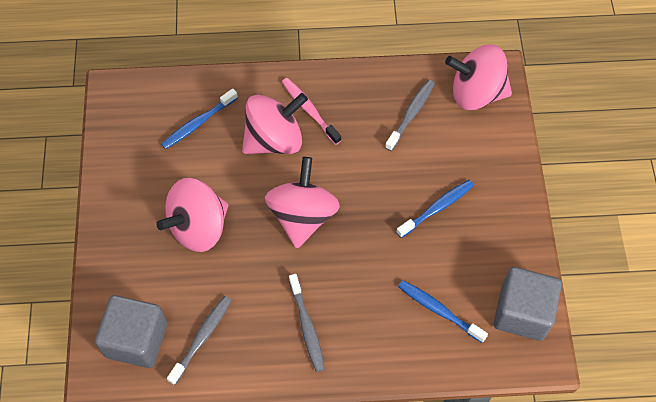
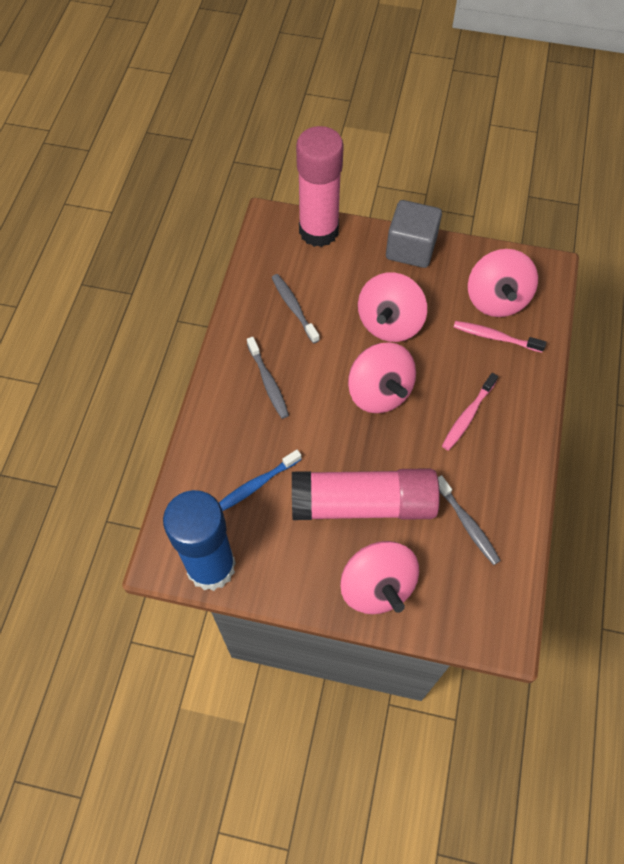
blue glue stick: 0 -> 1
blue toothbrush: 3 -> 1
grey cube: 2 -> 1
pink glue stick: 0 -> 2
pink toothbrush: 1 -> 2

